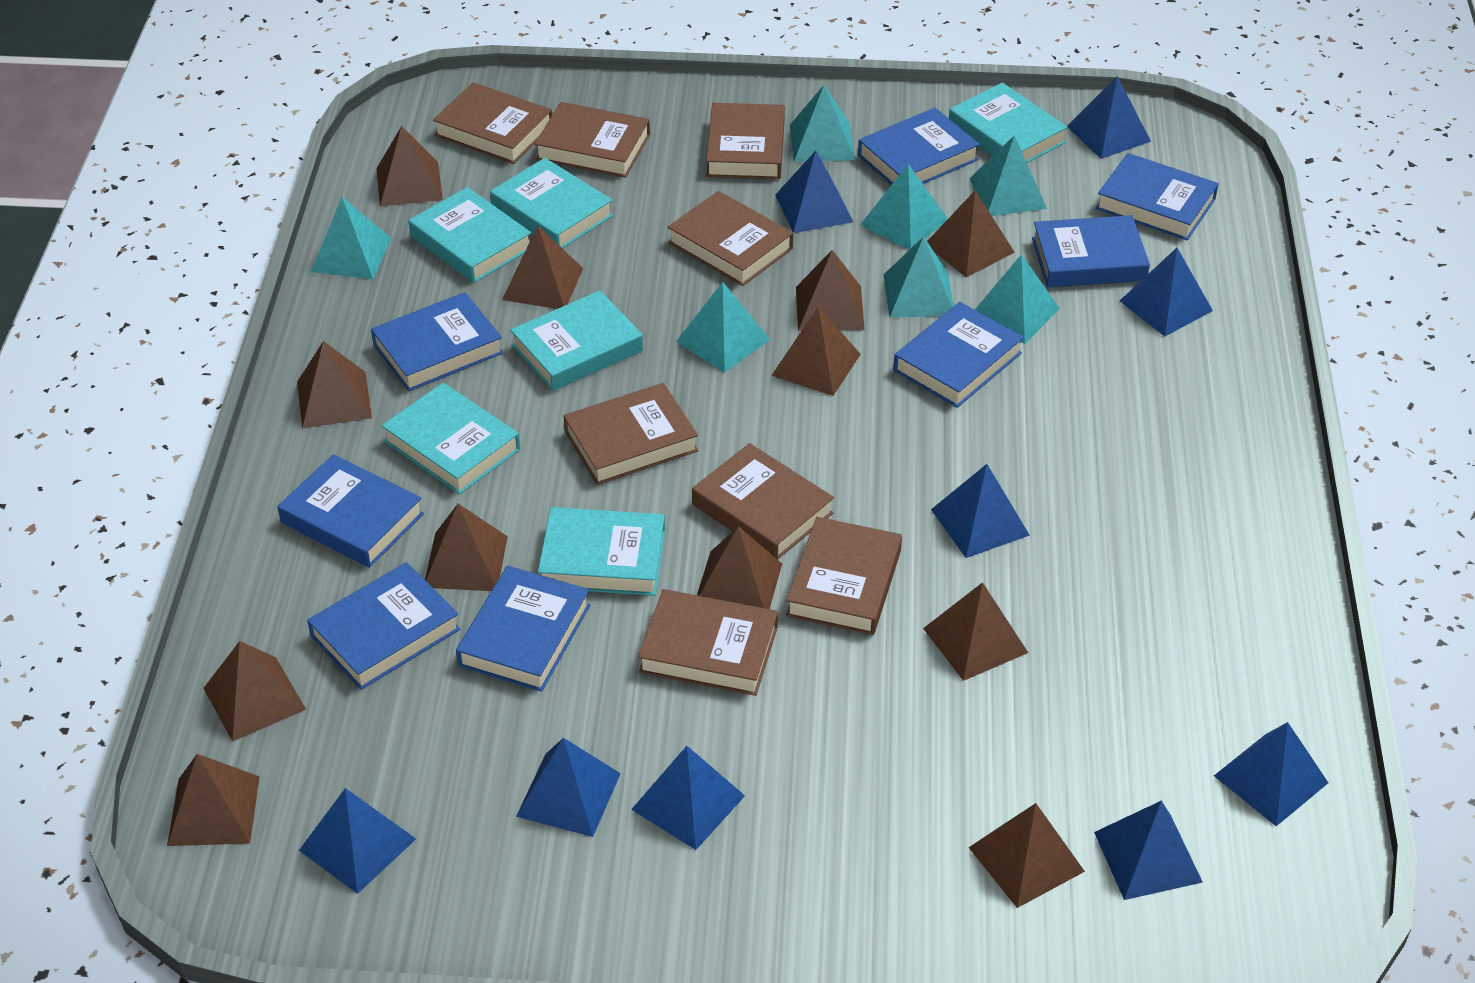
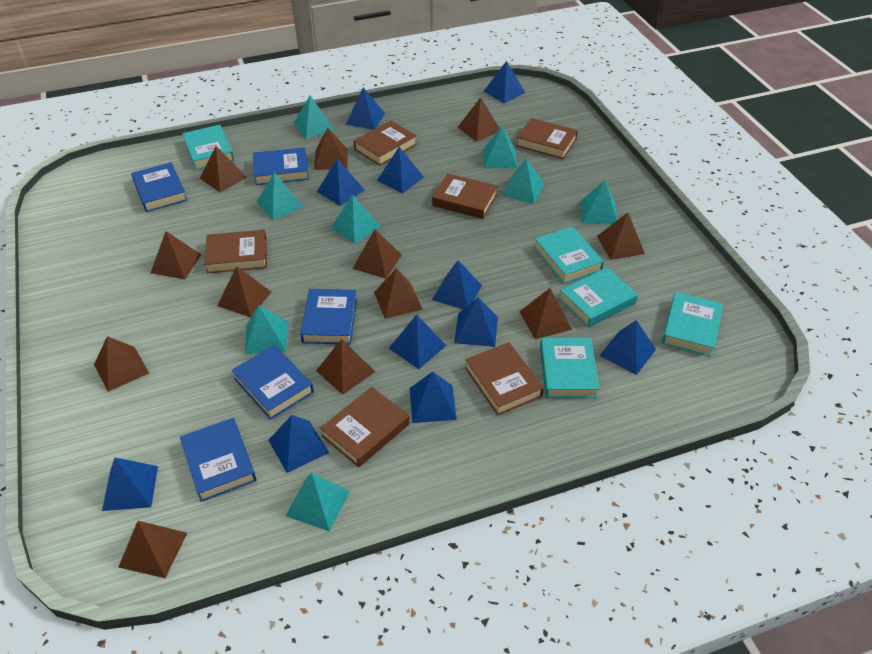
blue book: 8 -> 5
blue pyramid: 9 -> 11
brown book: 8 -> 6
turquoise book: 6 -> 5
turquoise pyramid: 7 -> 8

